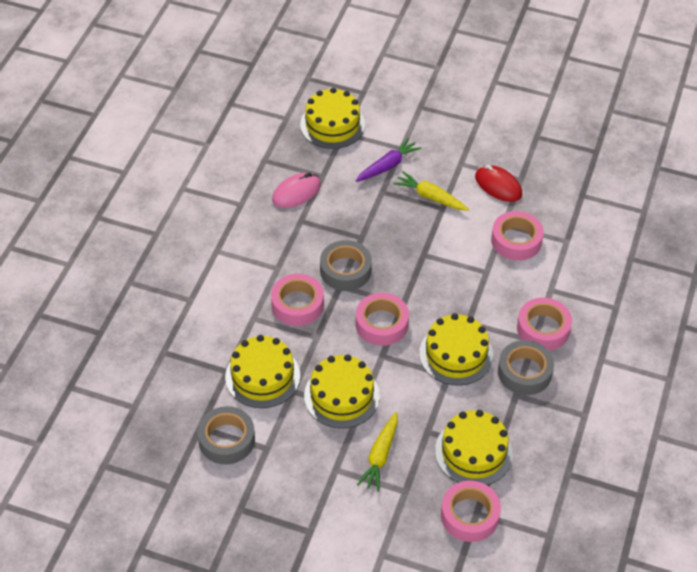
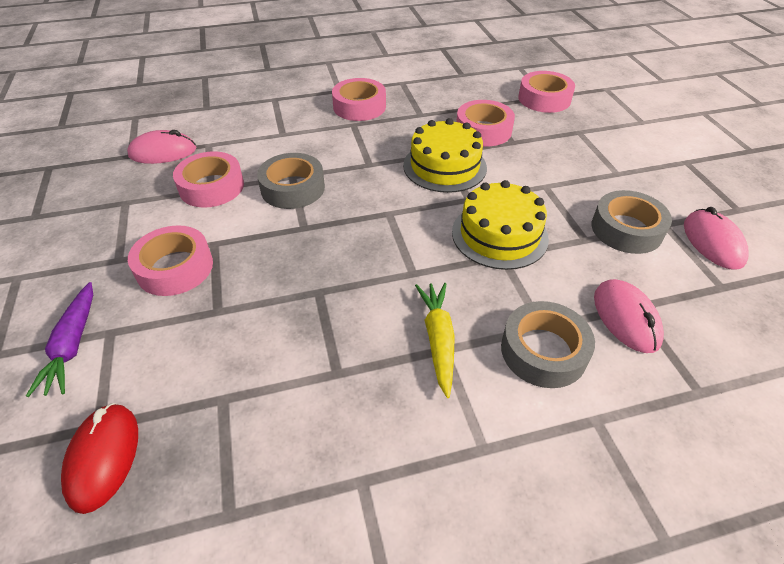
pink mouse: 1 -> 3
yellow cake: 5 -> 2
yellow carrot: 2 -> 1

